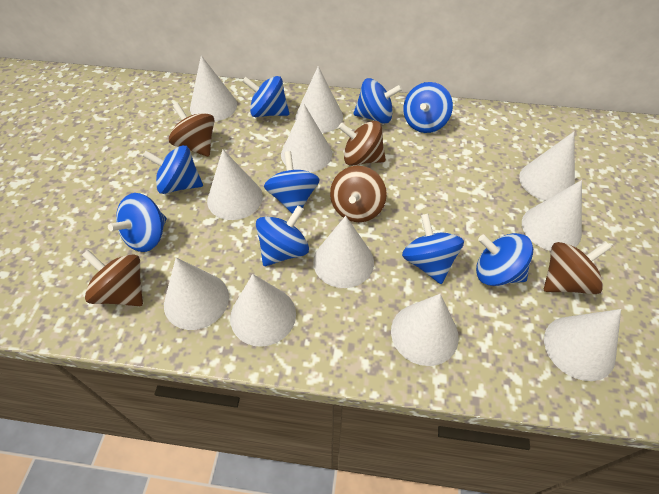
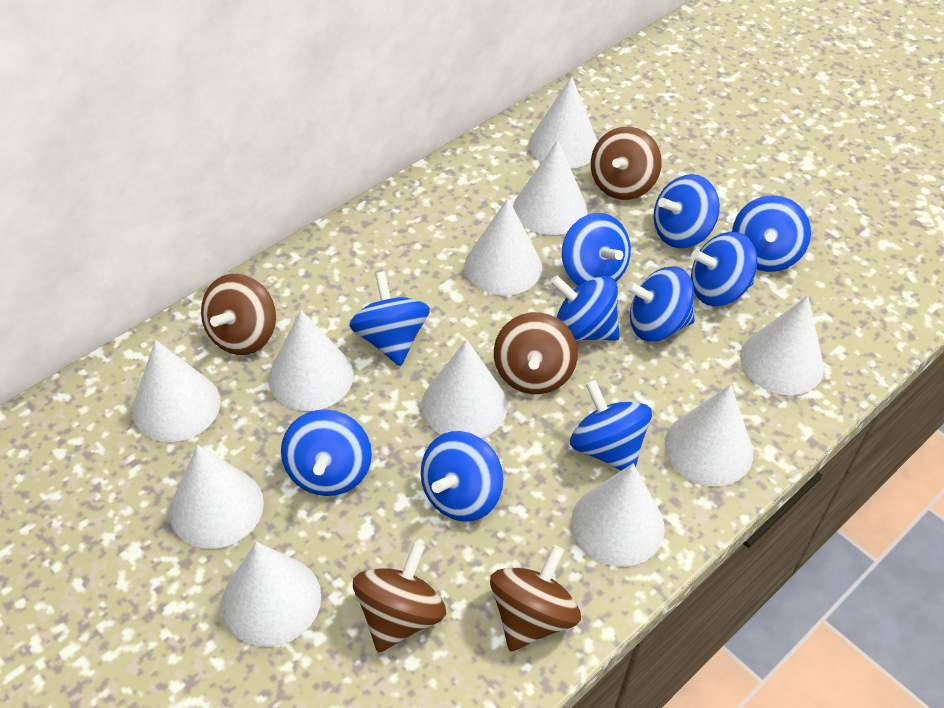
blue spinning top: 9 -> 10

